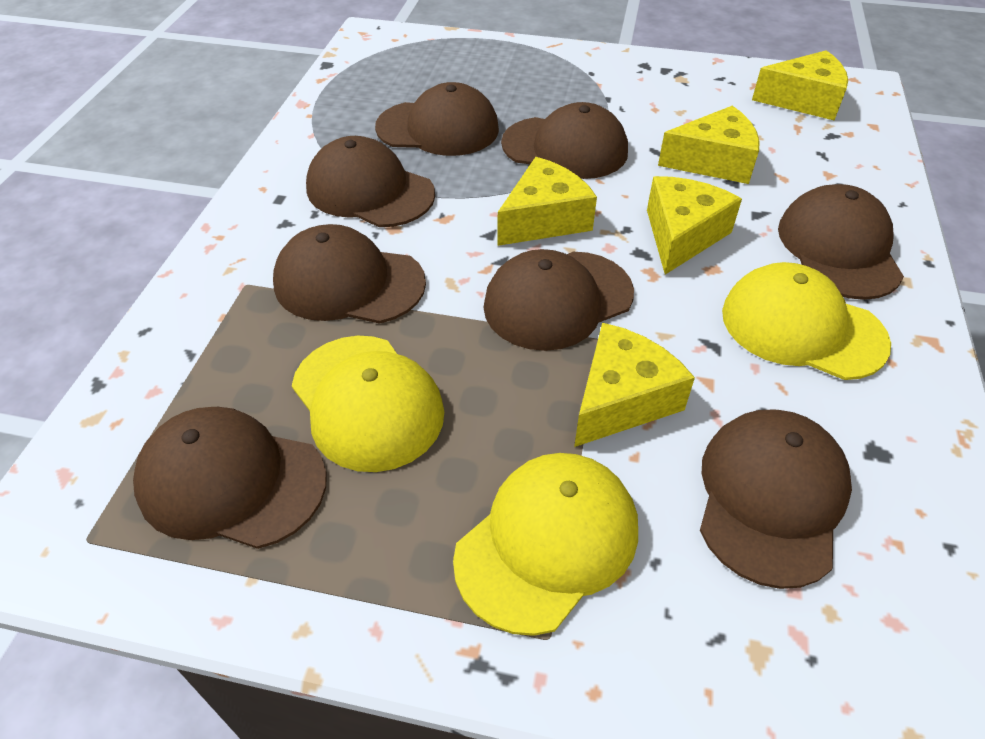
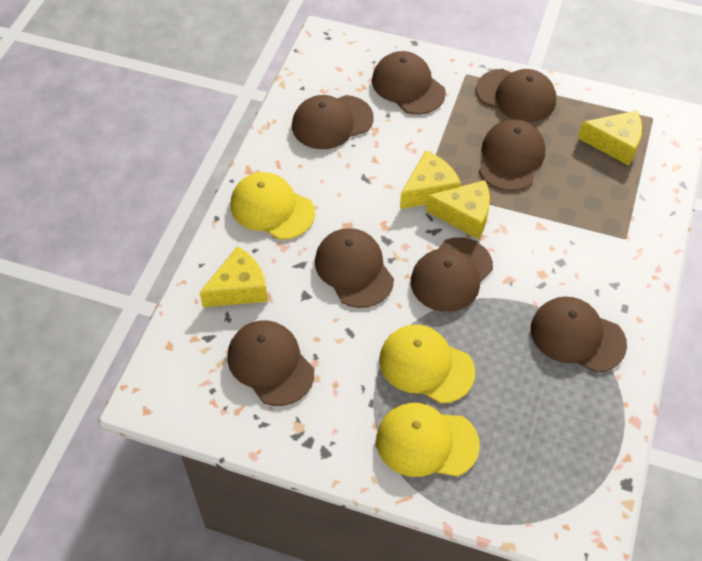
yellow cheese: 5 -> 4

